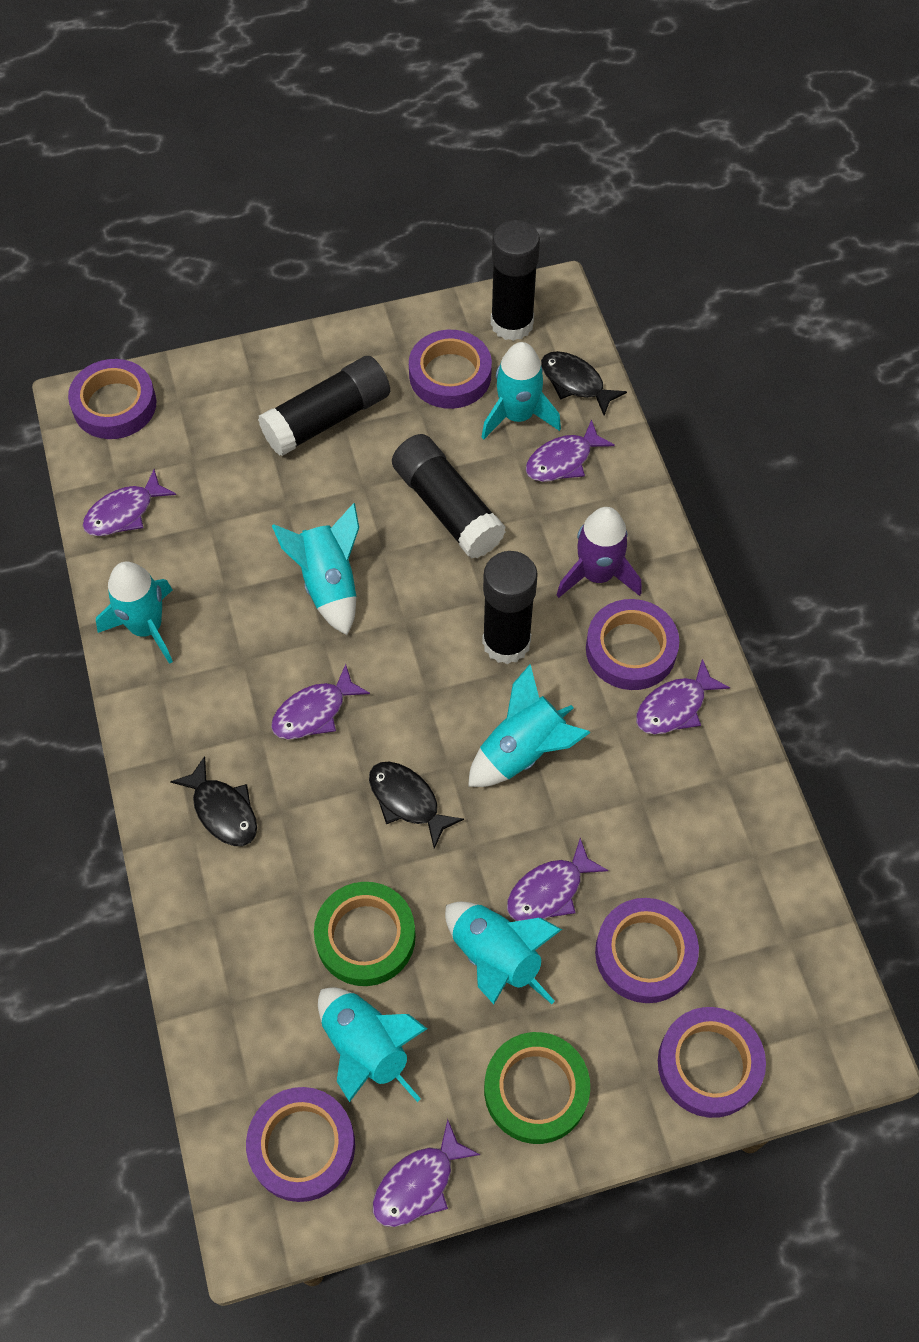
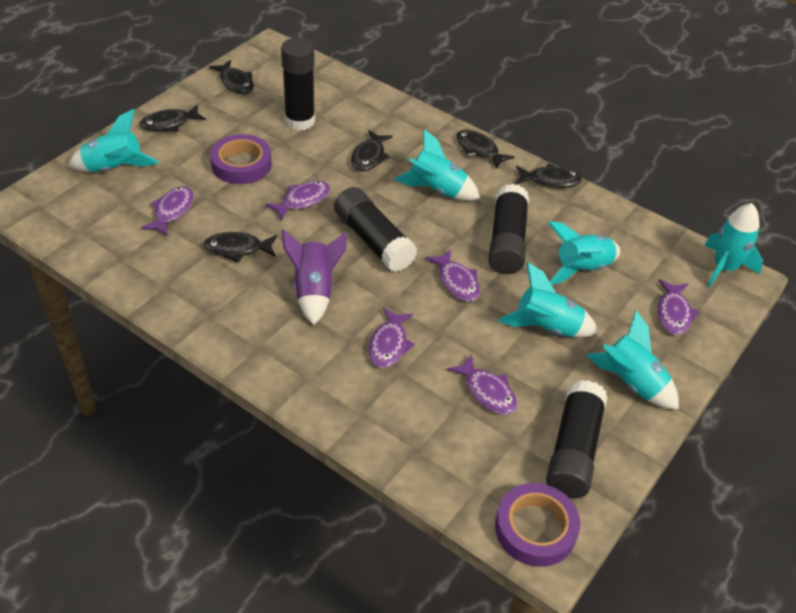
black fish: 3 -> 6
green tape: 2 -> 0
purple tape: 6 -> 2

